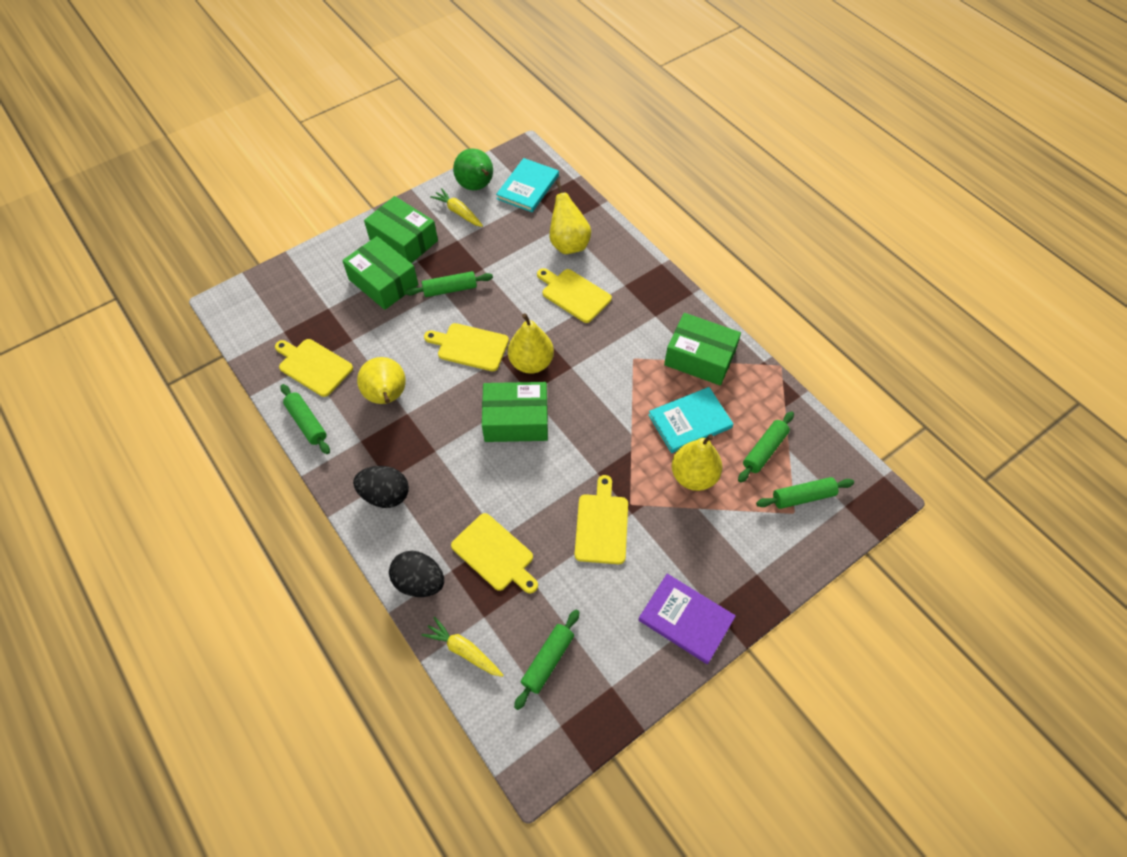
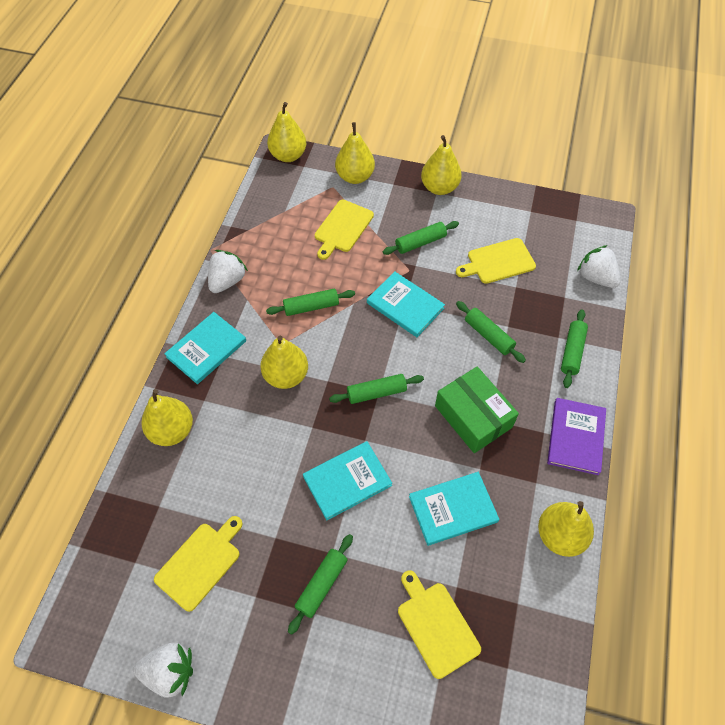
black egg: 2 -> 0
green box: 4 -> 1
green pear: 1 -> 0
green rolling pin: 5 -> 6
turquoise book: 2 -> 4
white strawberry: 0 -> 3
yellow carrot: 2 -> 0
yellow cutting board: 5 -> 4
yellow pear: 4 -> 6

